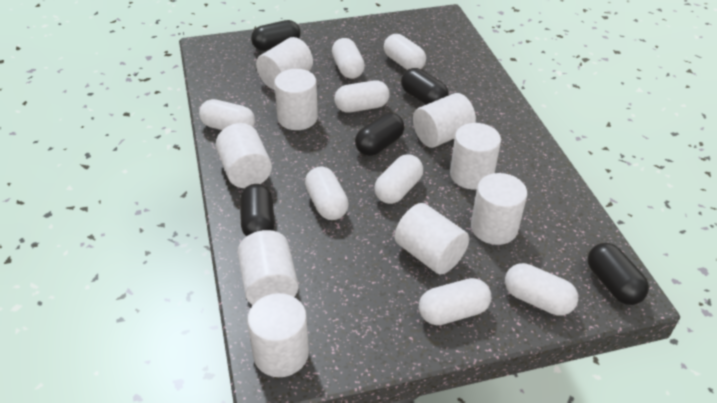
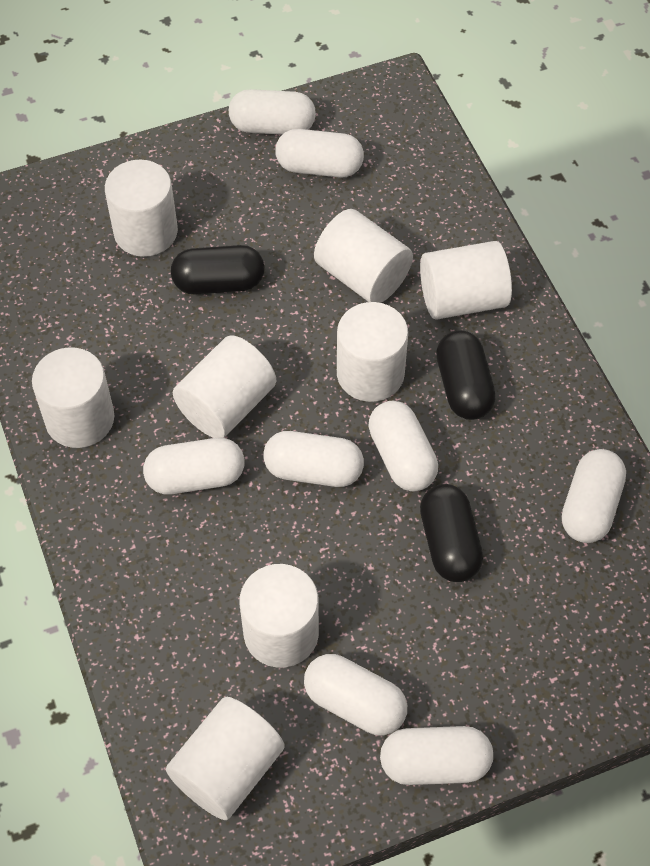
black capsule: 5 -> 3
white cylinder: 9 -> 8

